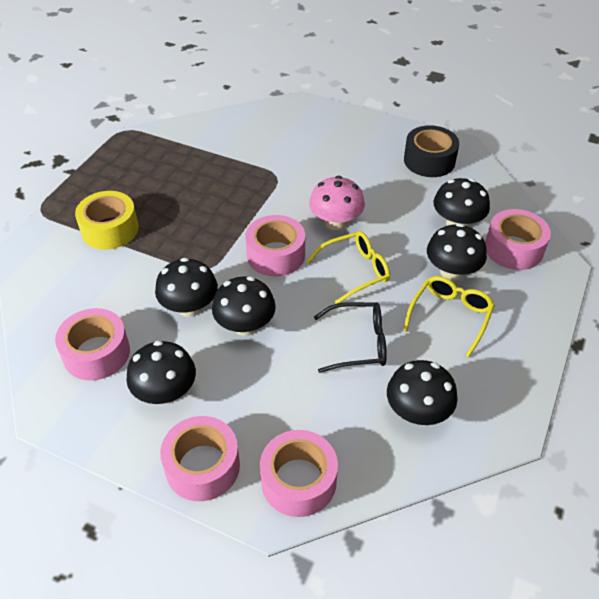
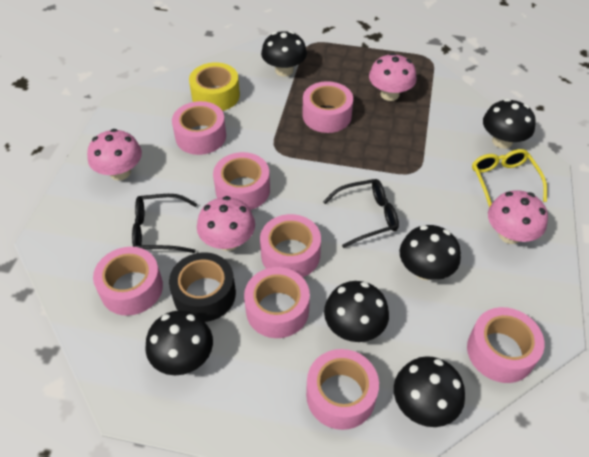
black glasses: 1 -> 2
pink mushroom: 1 -> 4
pink tape: 5 -> 8
yellow glasses: 2 -> 1

